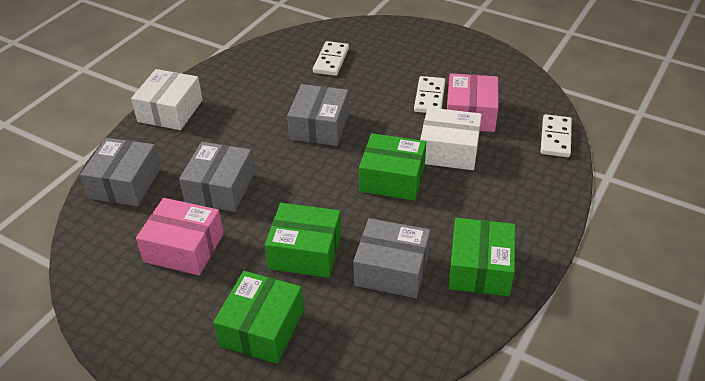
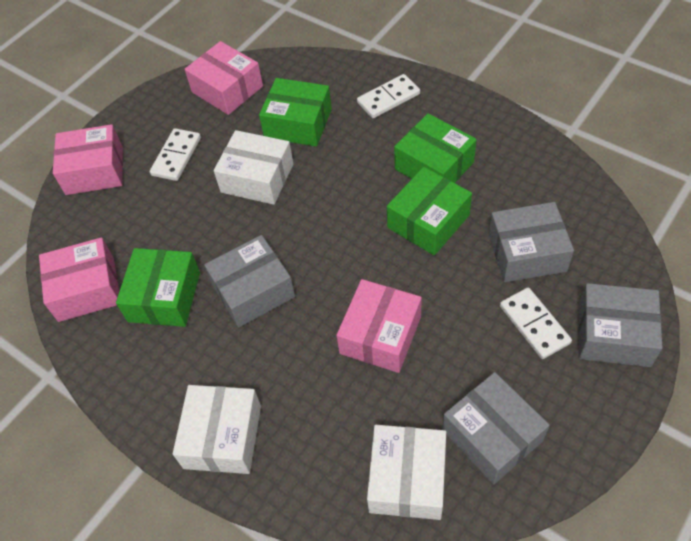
pink box: 2 -> 4
white box: 2 -> 3

